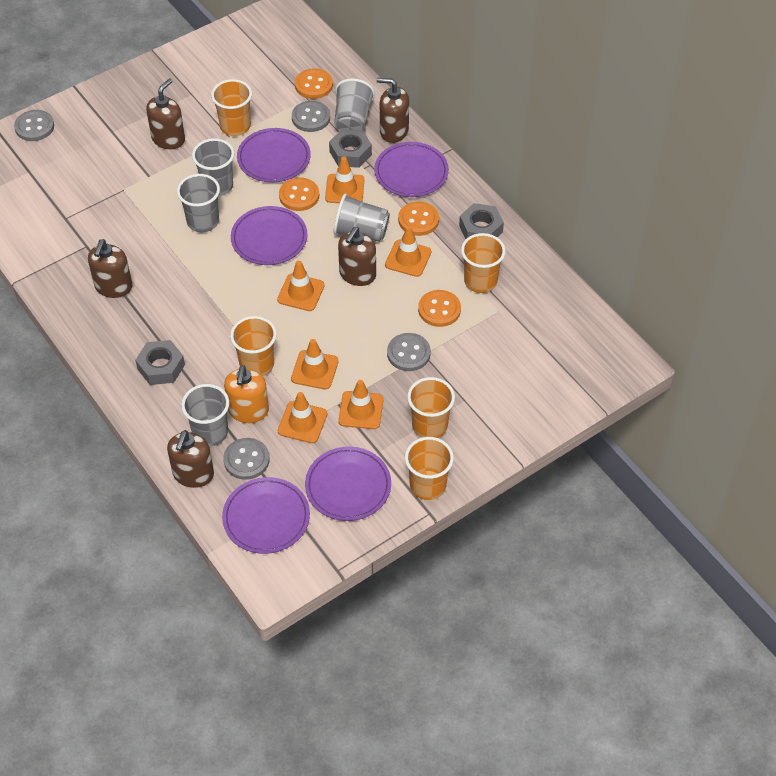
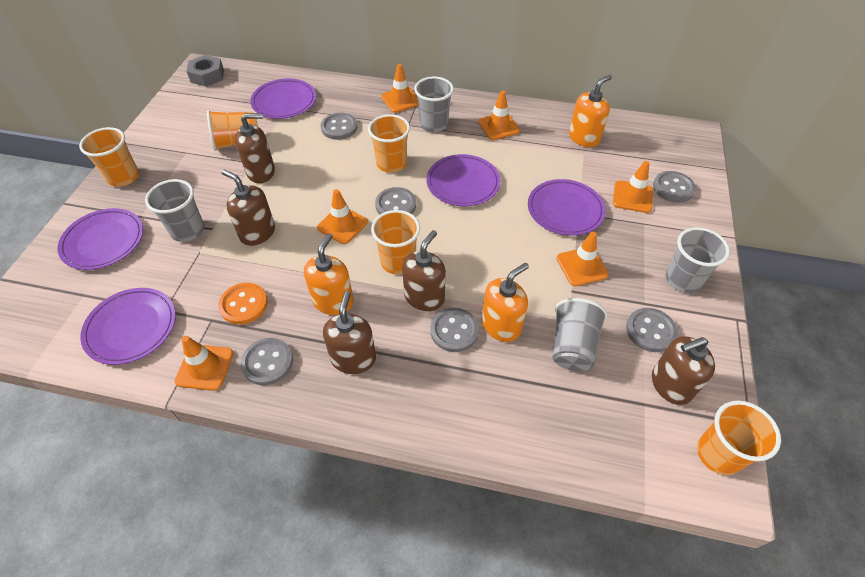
grey button: 4 -> 6
grey cup: 5 -> 4
grey nut: 3 -> 1
orange button: 4 -> 1
orange soap dispenser: 1 -> 3

